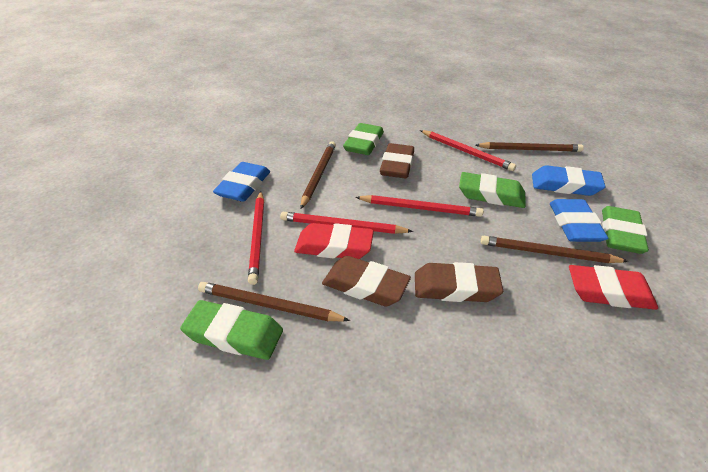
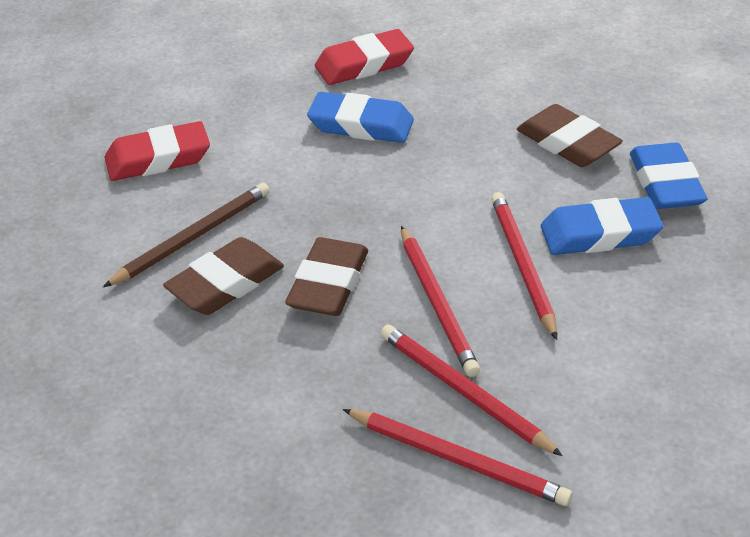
brown pencil: 4 -> 1
green eraser: 4 -> 0

